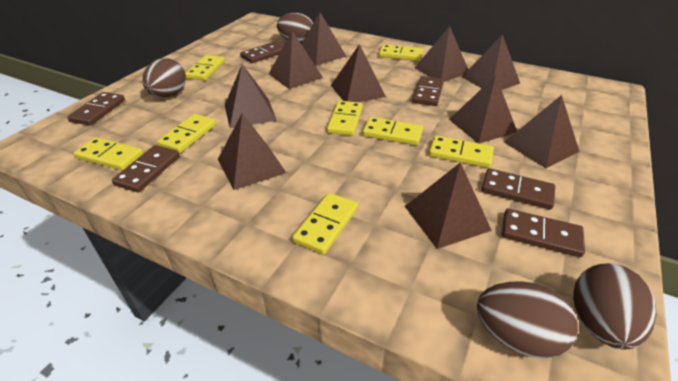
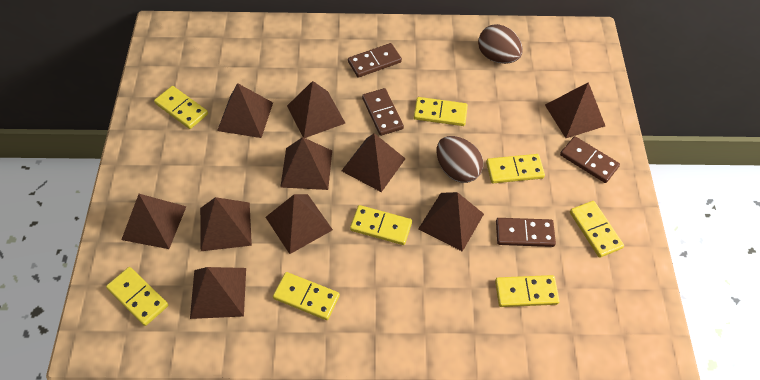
brown domino: 6 -> 4
brown egg: 4 -> 2

